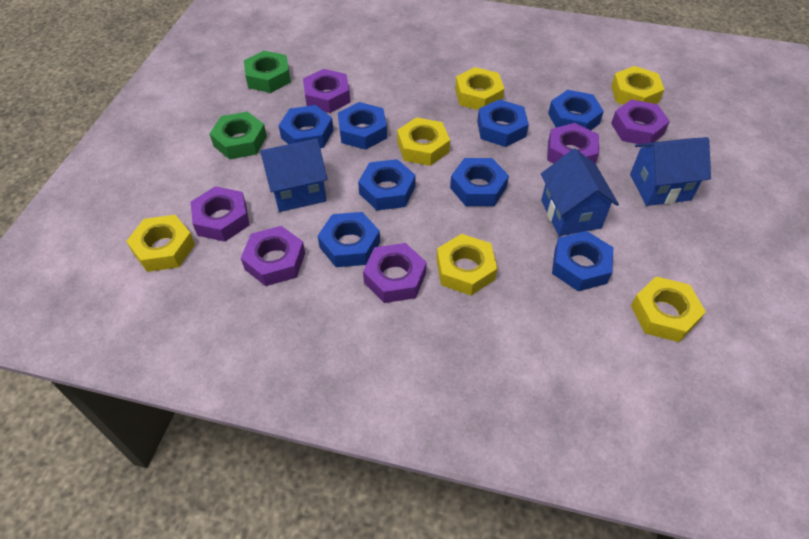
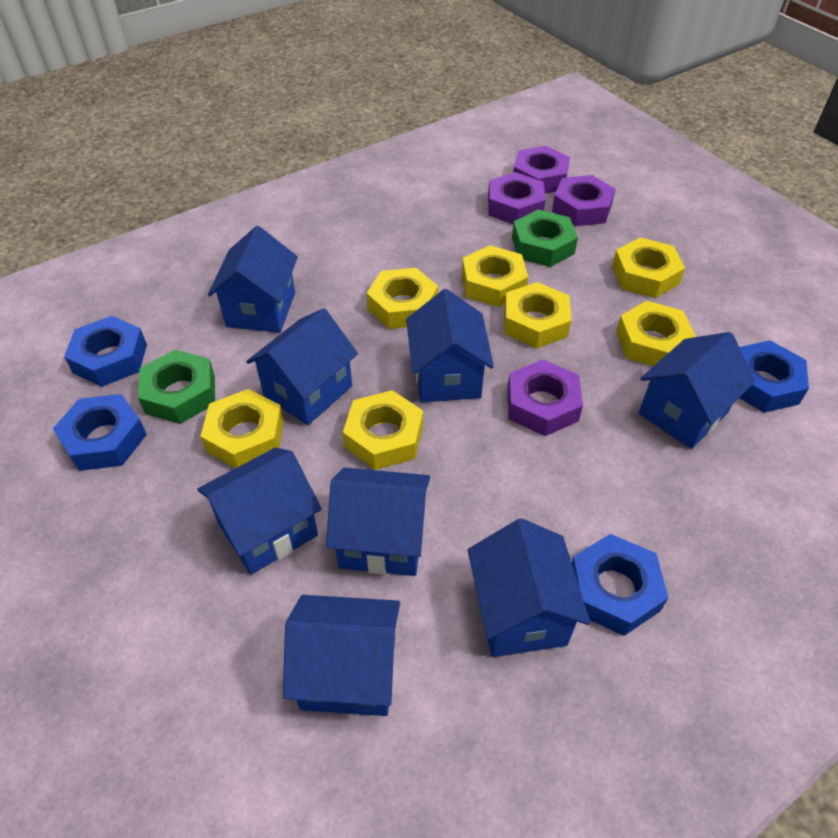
blue house: 3 -> 8
blue nut: 8 -> 4
purple nut: 6 -> 4
yellow nut: 6 -> 7

